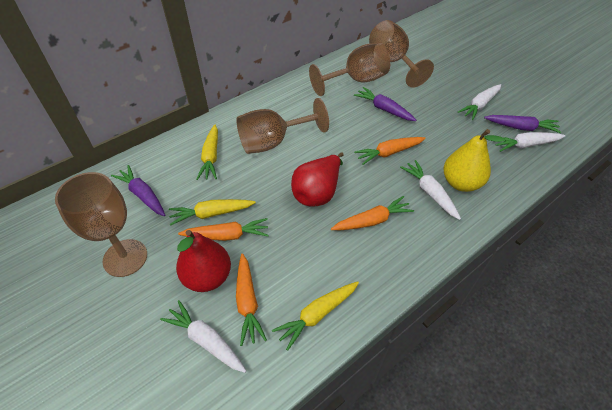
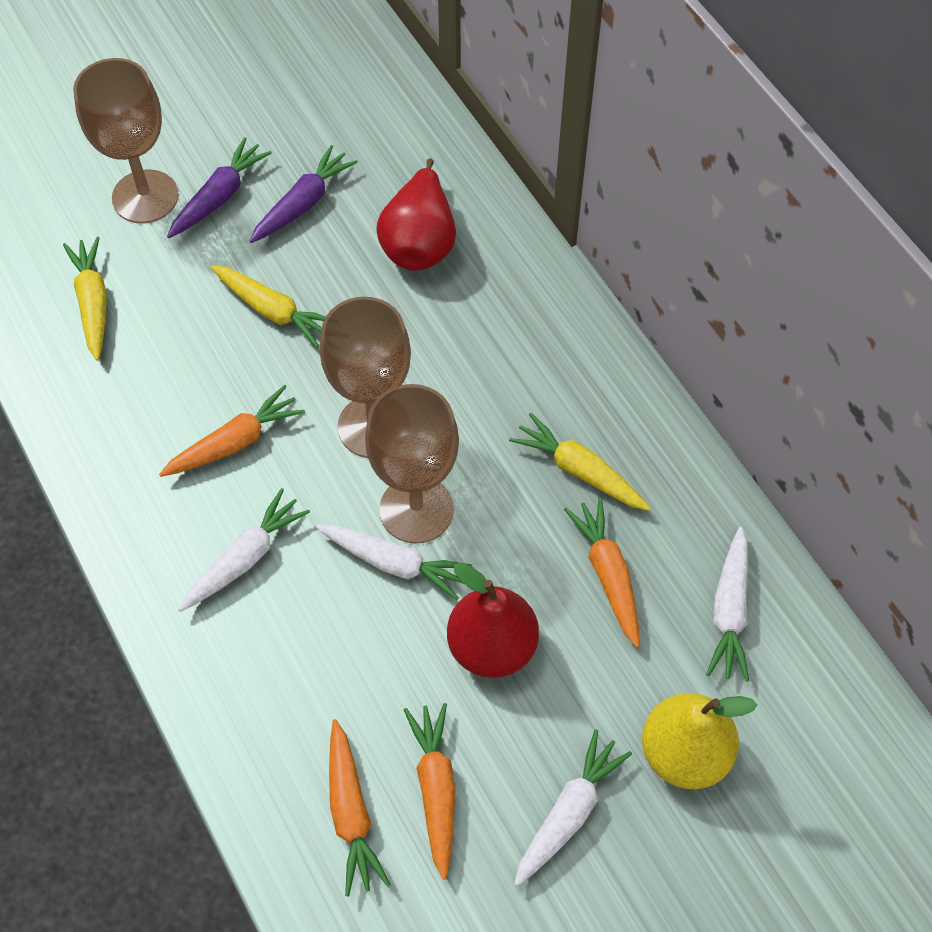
brown goblet: 4 -> 3
purple carrot: 3 -> 2

